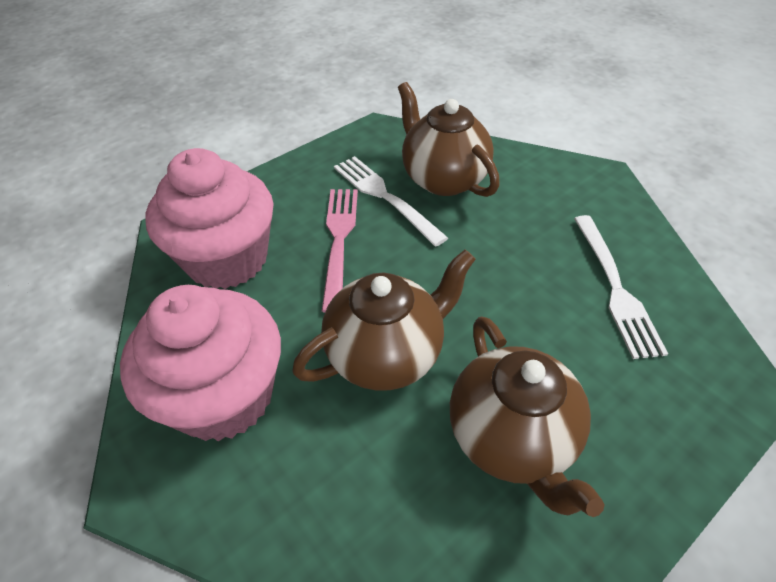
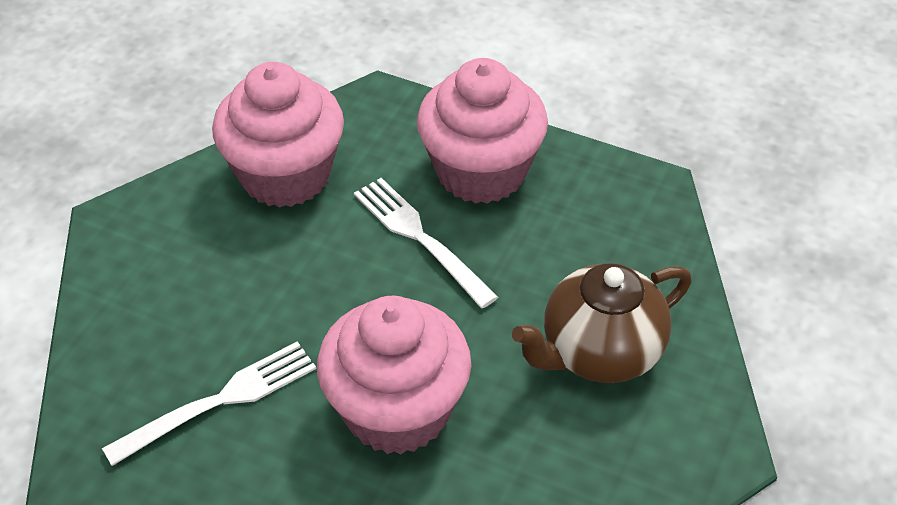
brown teapot: 3 -> 1
pink cupcake: 2 -> 3
pink fork: 1 -> 0

